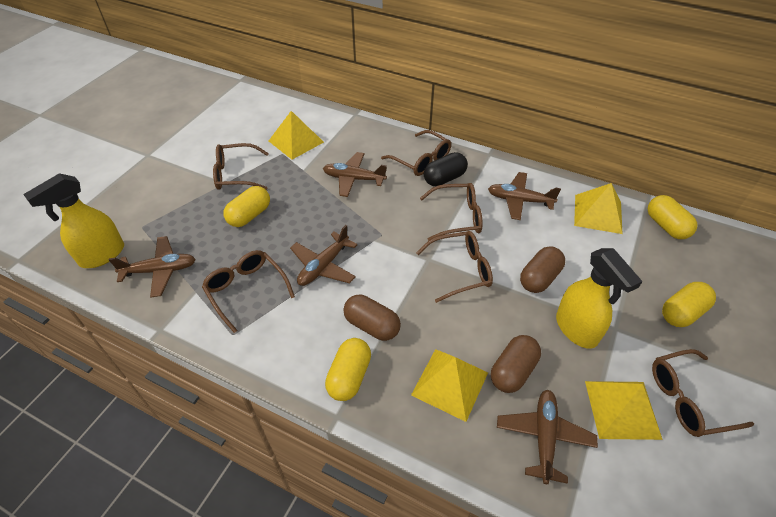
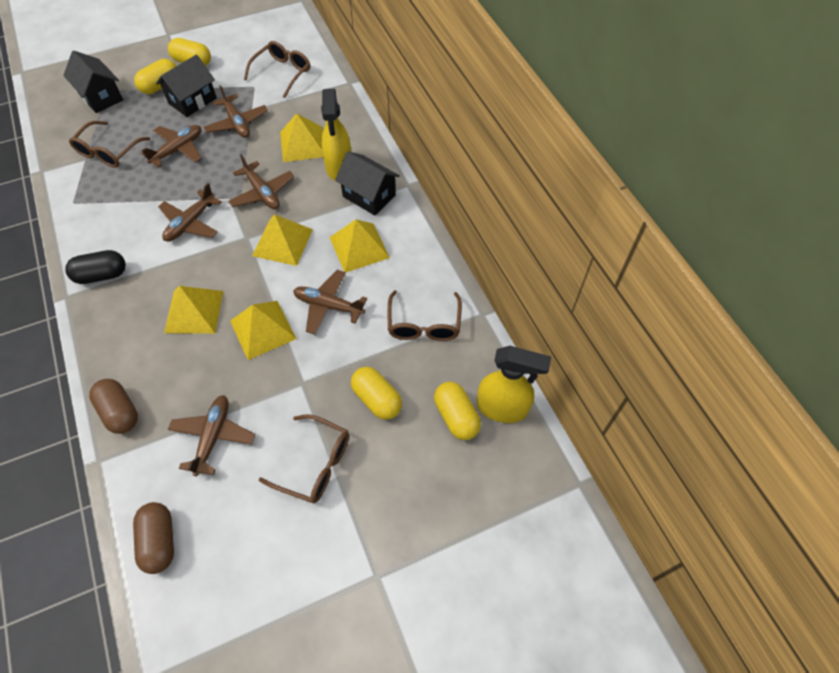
black house: 0 -> 3
brown capsule: 3 -> 2
brown glasses: 6 -> 4
brown plane: 5 -> 6
yellow pyramid: 4 -> 5

